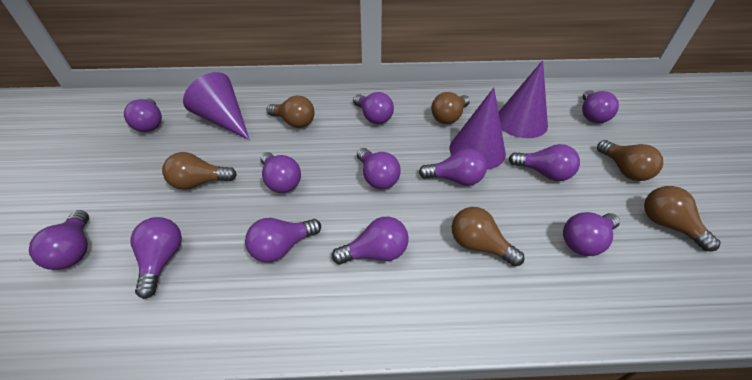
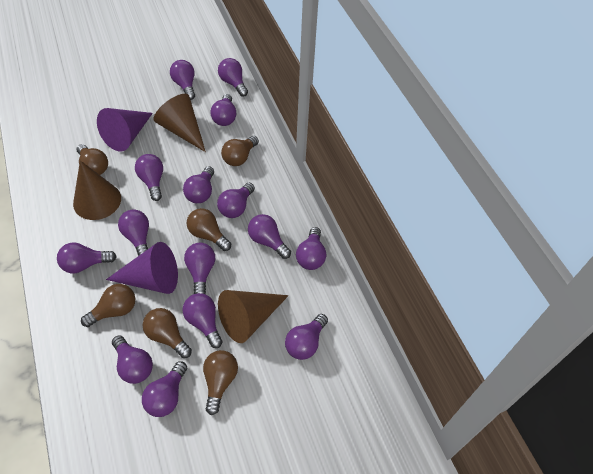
brown cone: 0 -> 3
purple cone: 3 -> 2
purple light bulb: 12 -> 15

